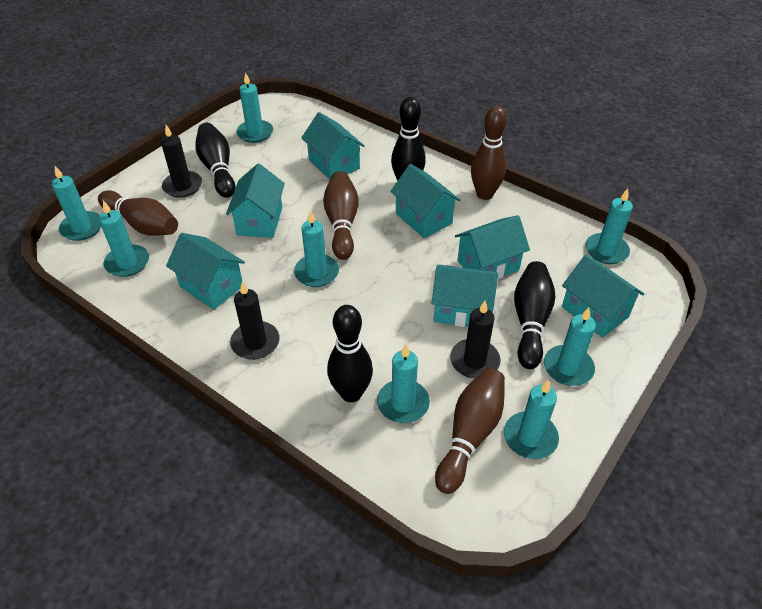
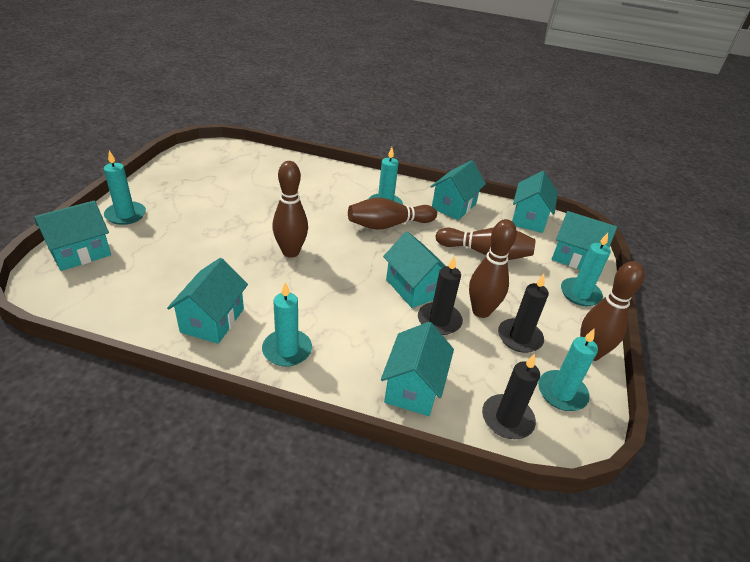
black bowling pin: 4 -> 0
brown bowling pin: 4 -> 5
turquoise candle: 8 -> 5

